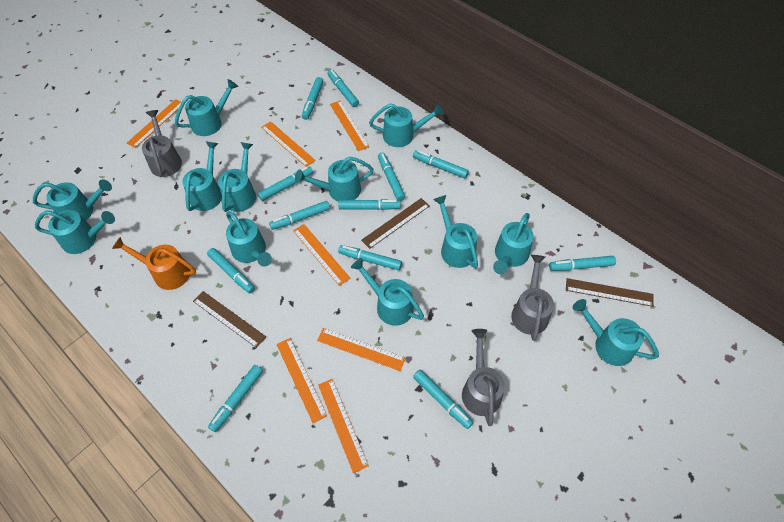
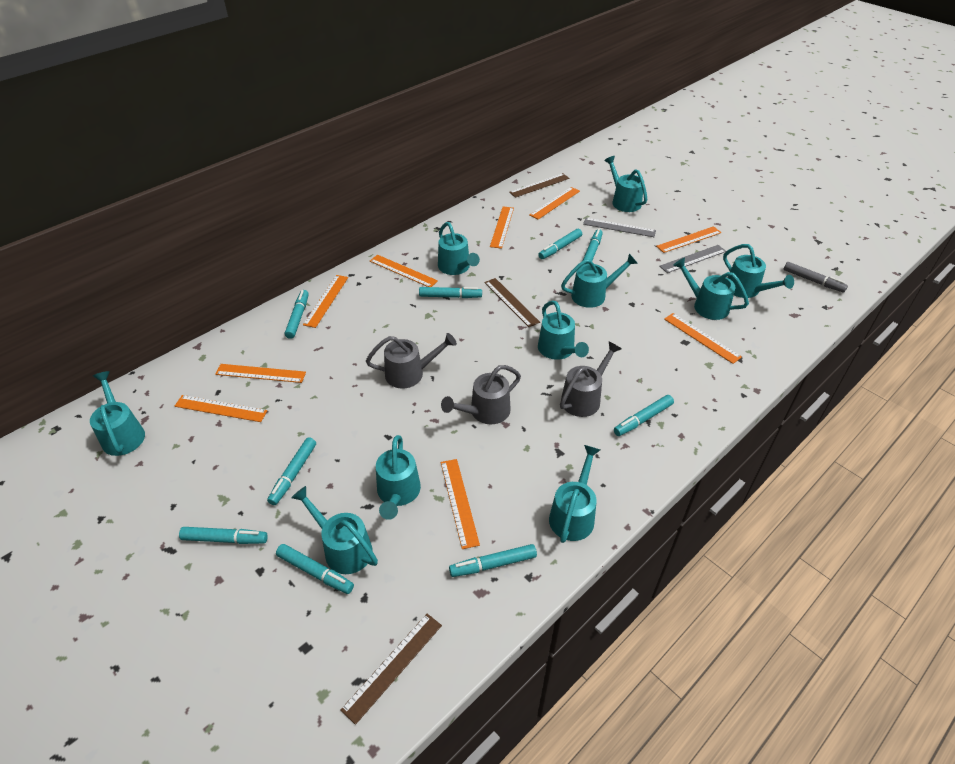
grey marker: 0 -> 1
grey ruler: 0 -> 2
orange ruler: 7 -> 9
orange watering can: 1 -> 0
turquoise marker: 12 -> 9
turquoise watering can: 12 -> 10

